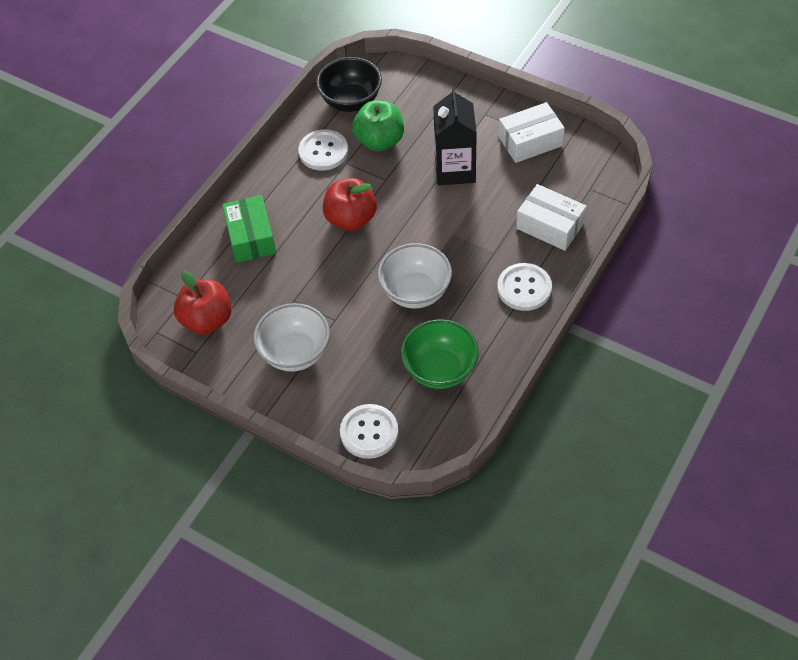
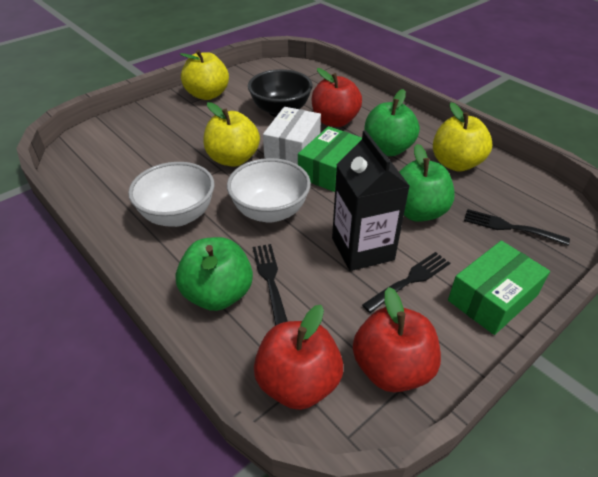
black fork: 0 -> 3
green apple: 1 -> 3
green bowl: 1 -> 0
green box: 1 -> 2
red apple: 2 -> 3
white box: 2 -> 1
white button: 3 -> 0
yellow apple: 0 -> 3

